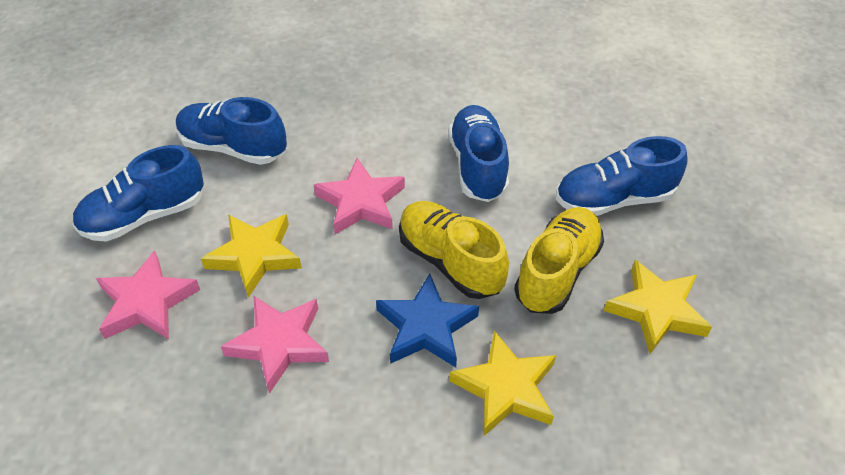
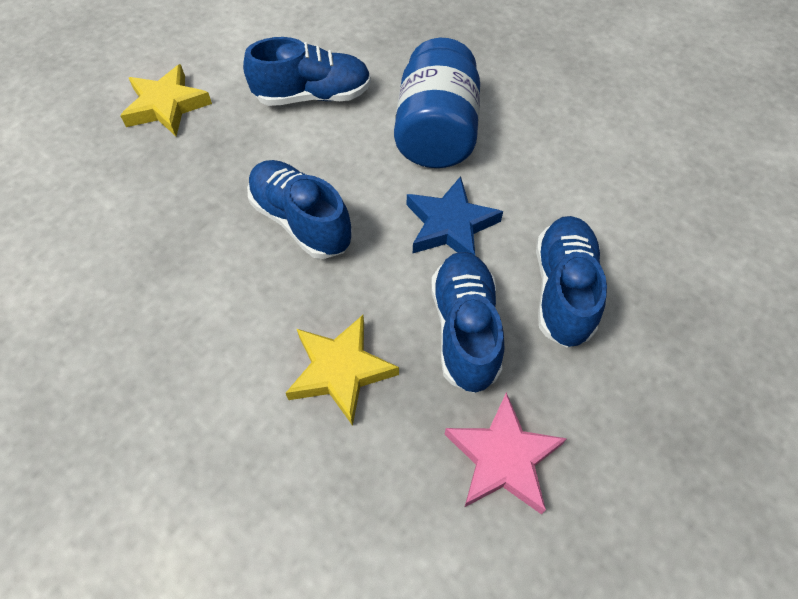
blue jar: 0 -> 1
pink star: 3 -> 1
yellow shoe: 2 -> 0
yellow star: 3 -> 2

